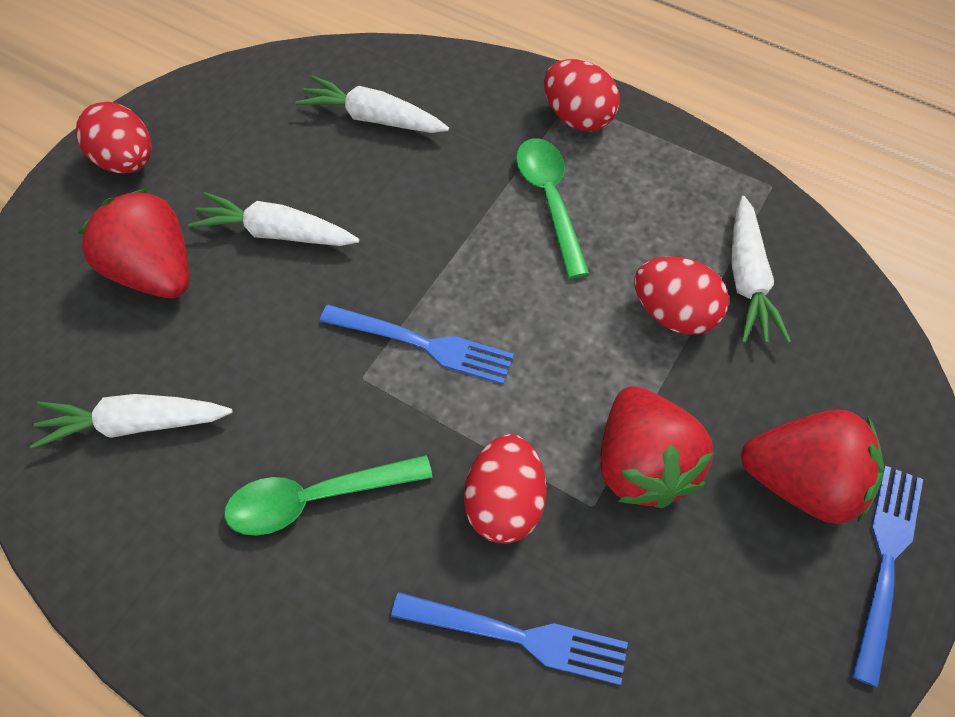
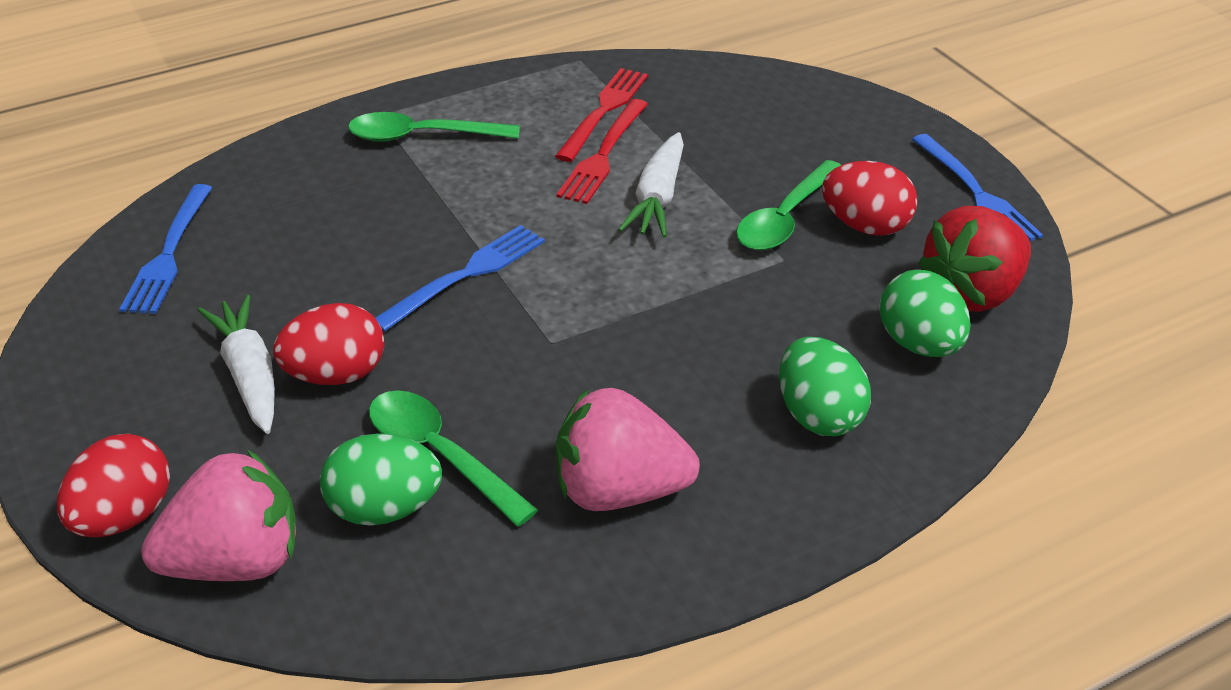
green egg: 0 -> 3
green spoon: 2 -> 3
pink strawberry: 0 -> 2
red egg: 4 -> 3
red fork: 0 -> 2
red strawberry: 3 -> 1
white carrot: 4 -> 2

